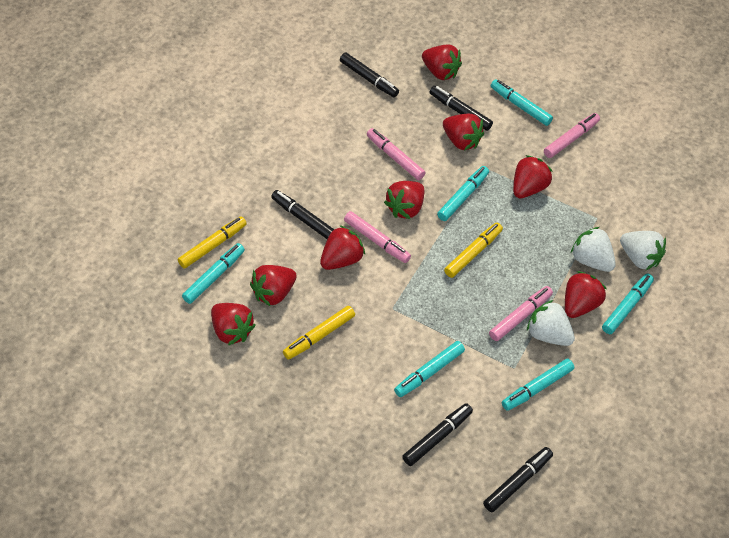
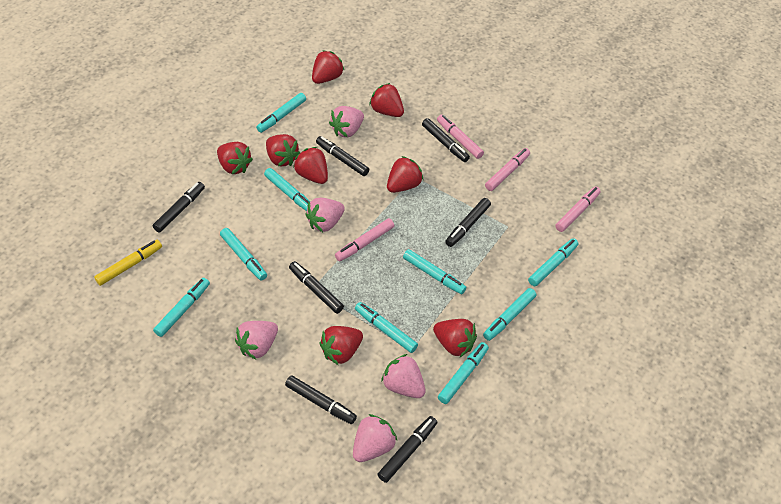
black marker: 5 -> 7
pink strawberry: 0 -> 5
turquoise marker: 6 -> 9
white strawberry: 3 -> 0
yellow marker: 3 -> 1

